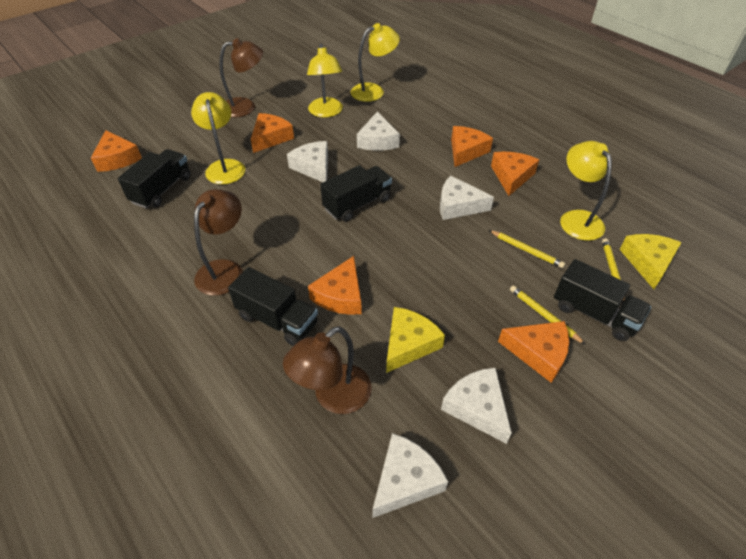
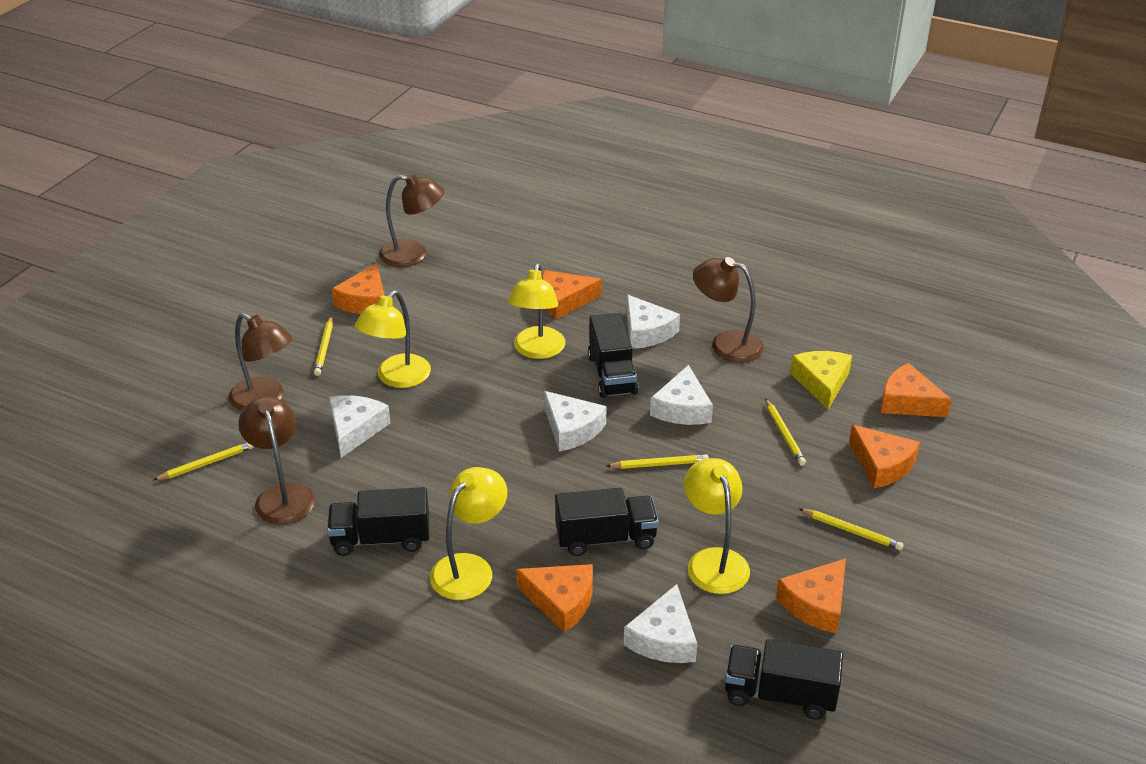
brown lamp: 3 -> 4
yellow cheese: 2 -> 1
yellow pencil: 3 -> 5

